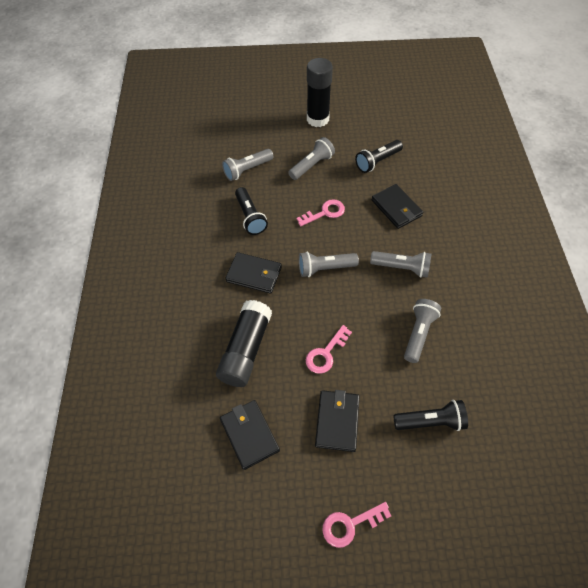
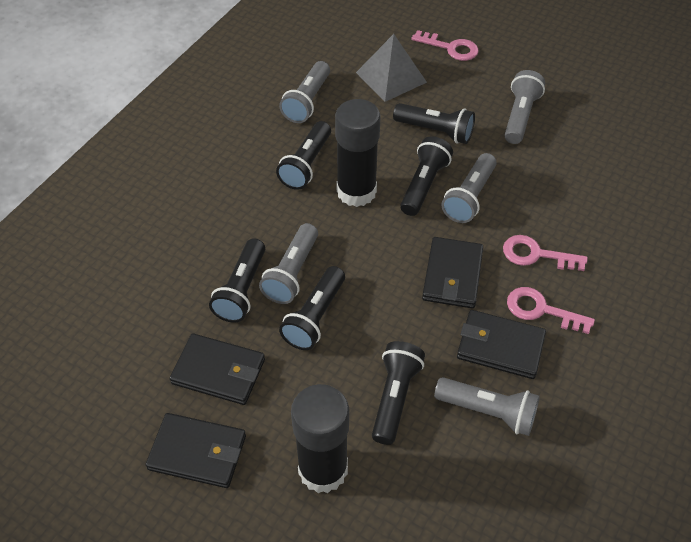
black flashlight: 3 -> 6
grey pyramid: 0 -> 1

